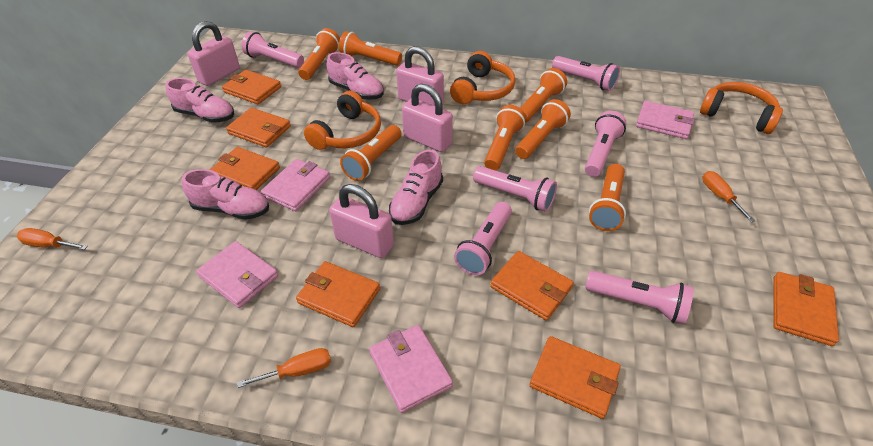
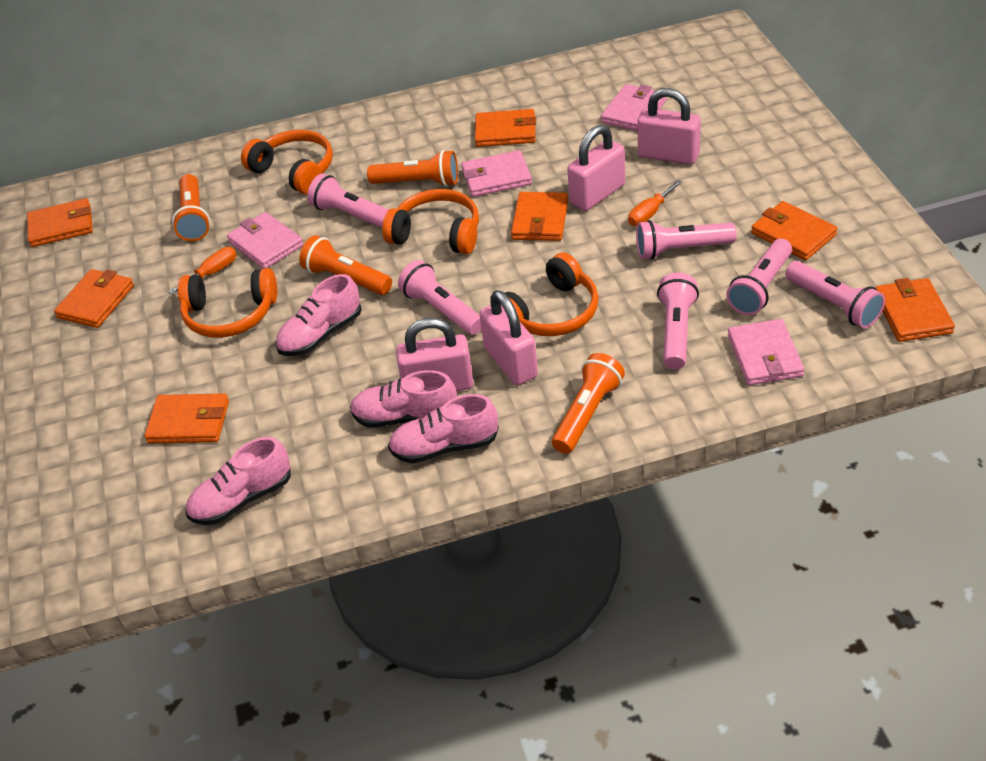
orange flashlight: 7 -> 4
orange headphones: 3 -> 4
orange screwdriver: 3 -> 2

